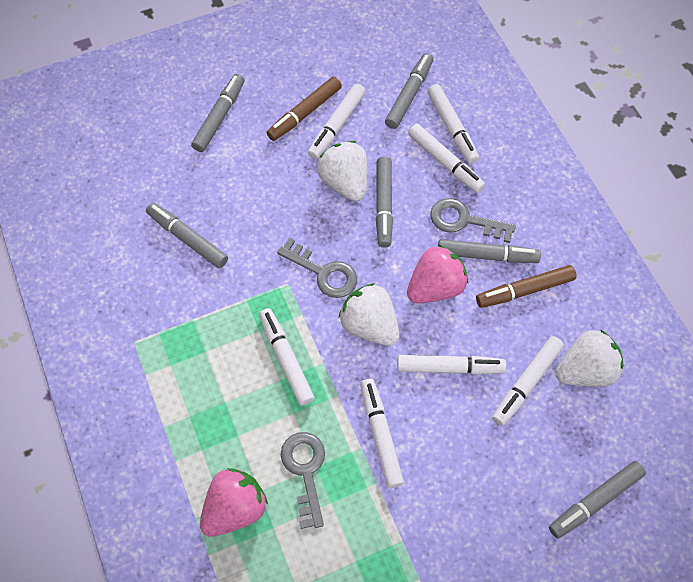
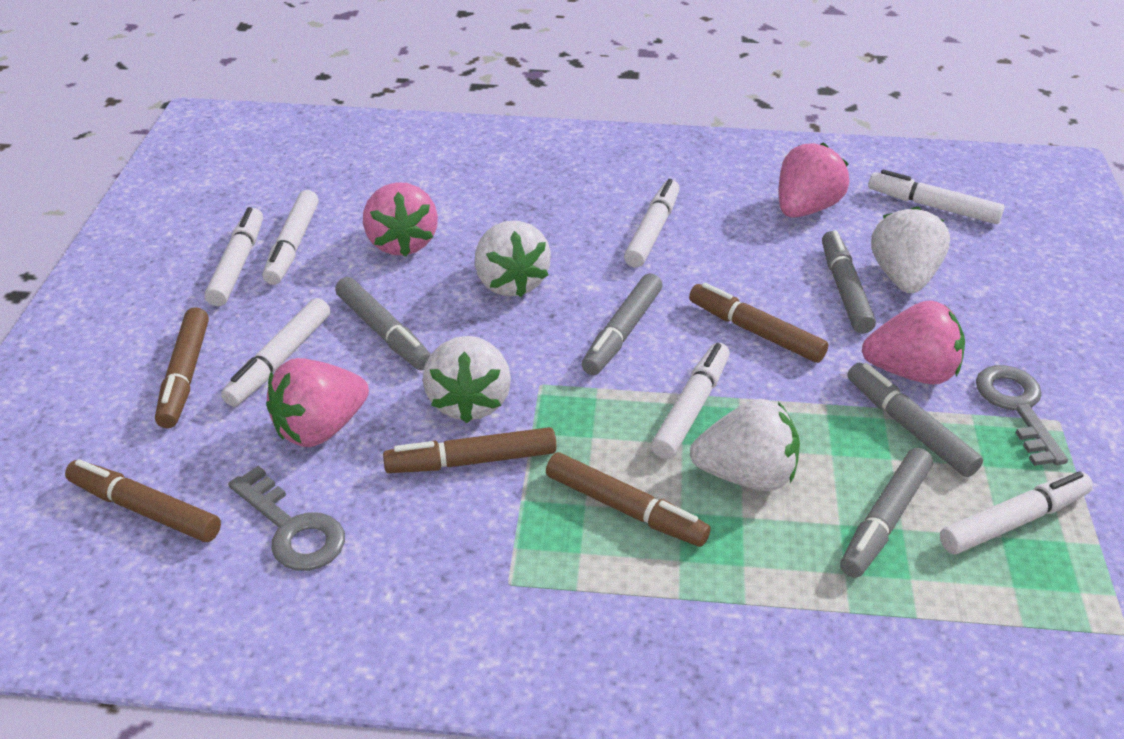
brown marker: 2 -> 5
grey key: 3 -> 2
grey marker: 6 -> 5
pink strawberry: 2 -> 4
white strawberry: 3 -> 4

